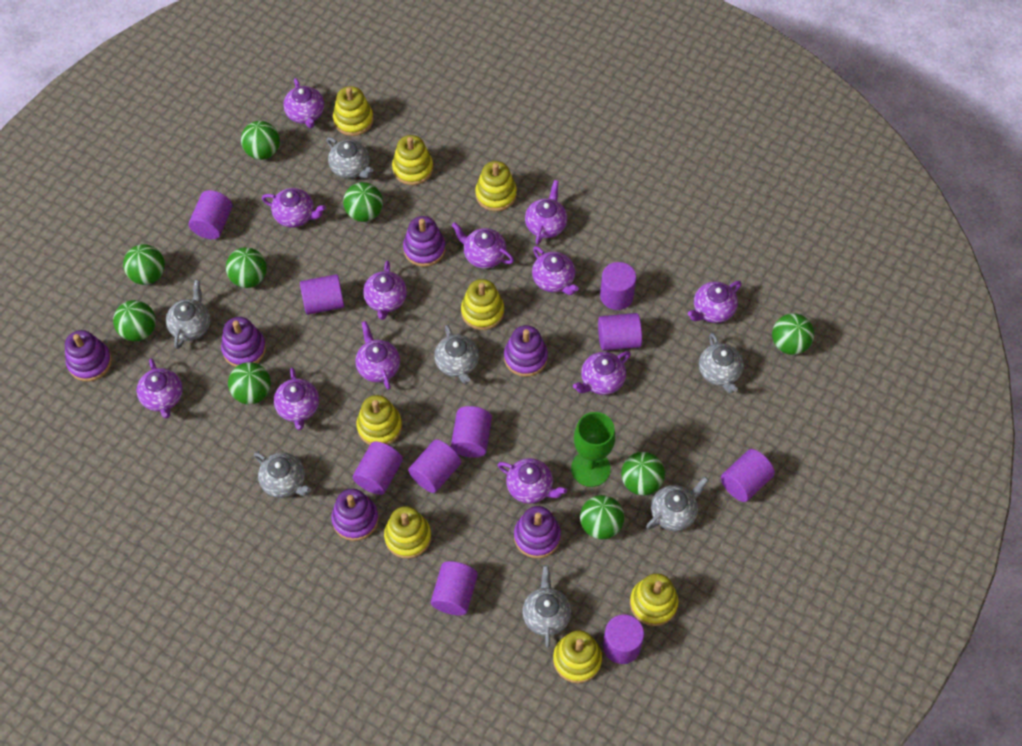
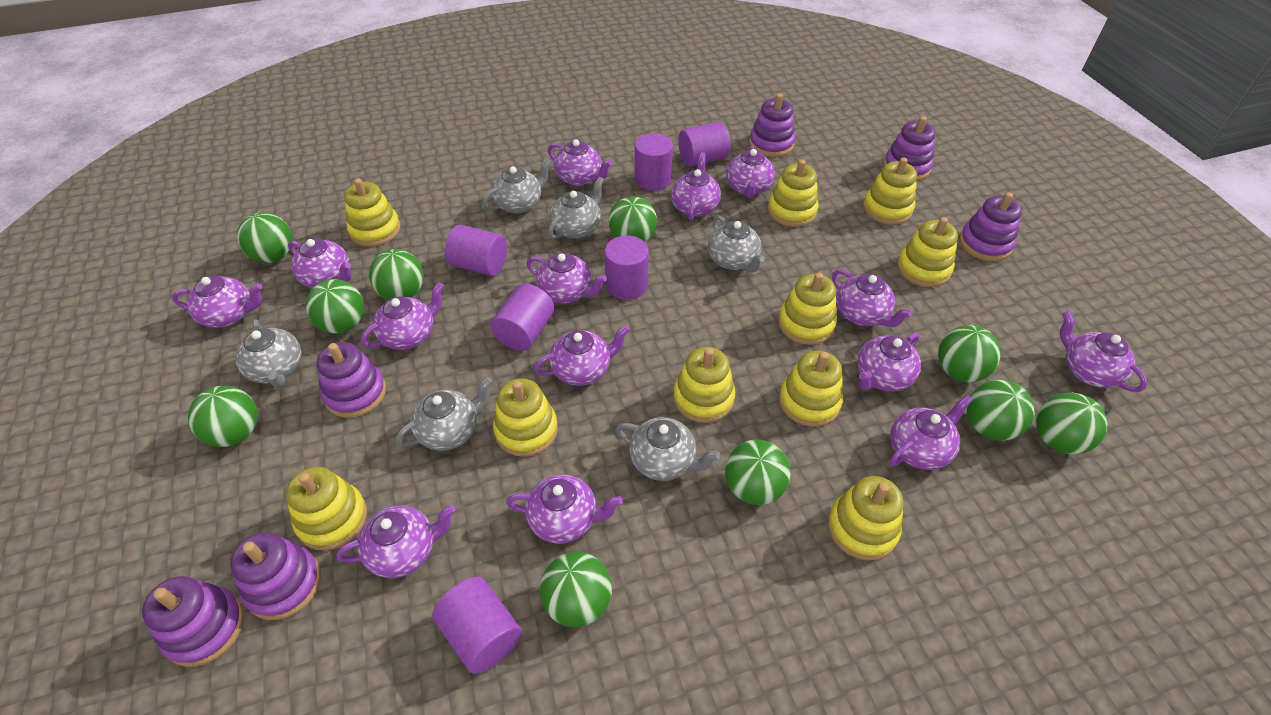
green ball: 9 -> 10
green goblet: 1 -> 0
grey teapot: 7 -> 6
purple cylinder: 10 -> 6
purple teapot: 12 -> 14
yellow stacking toy: 8 -> 10

